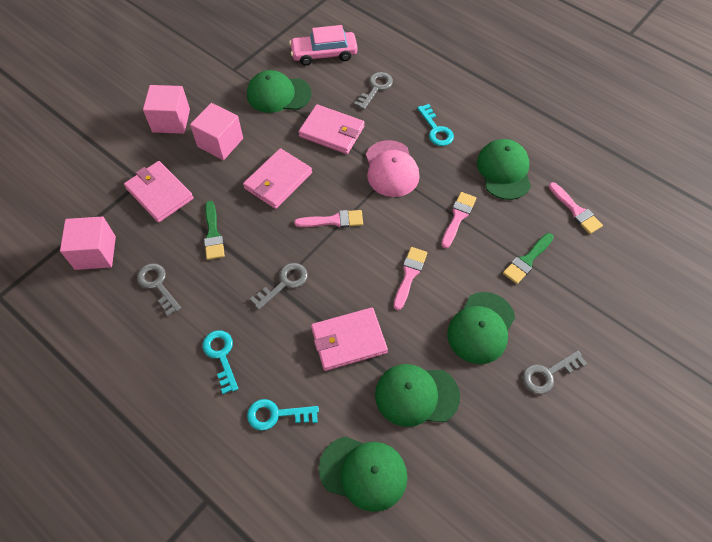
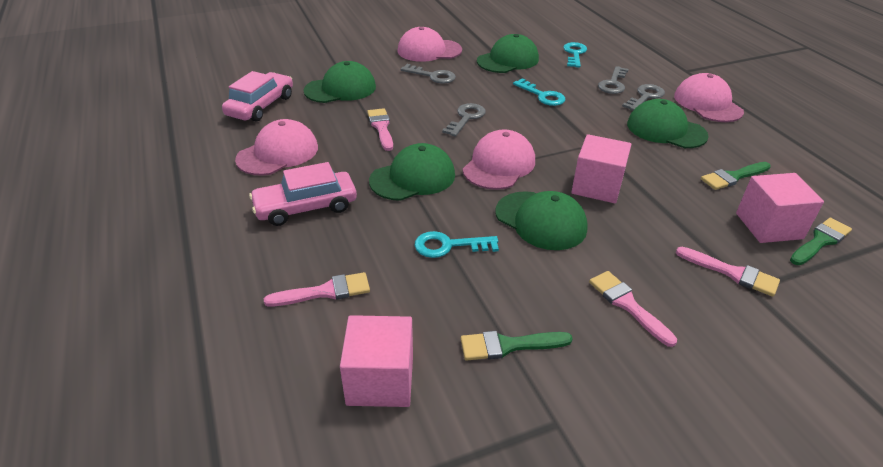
green brush: 2 -> 3
pink cap: 1 -> 4
pink car: 1 -> 2
pink wallet: 4 -> 0

